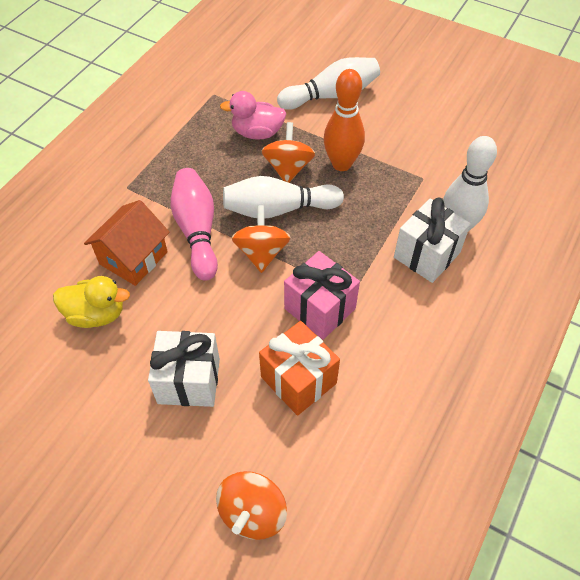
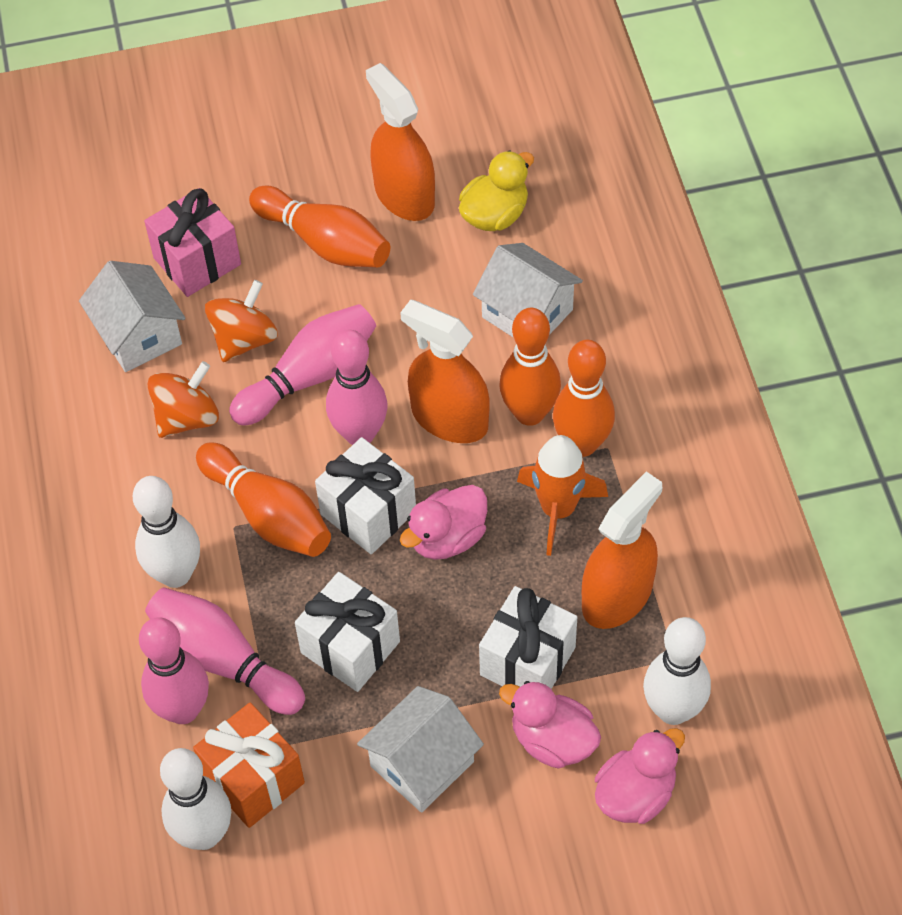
orange bowling pin: 1 -> 4
orange house: 1 -> 0
orange rocket: 0 -> 1
orange spinning top: 3 -> 2
orange spray bottle: 0 -> 3
pink bowling pin: 1 -> 4
pink duck: 1 -> 3
white gift: 2 -> 3
white house: 0 -> 3

